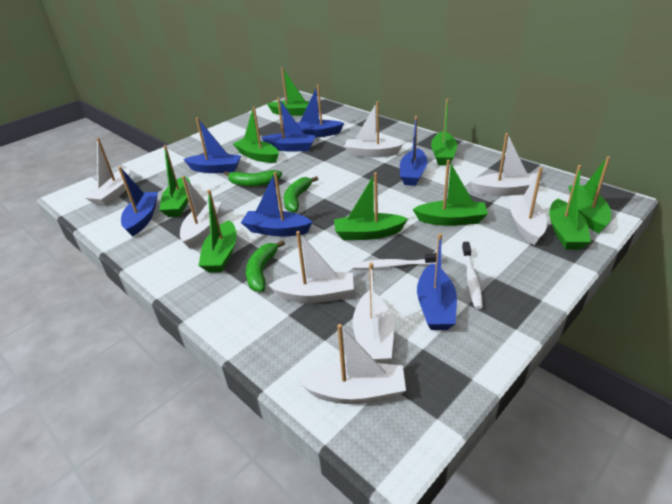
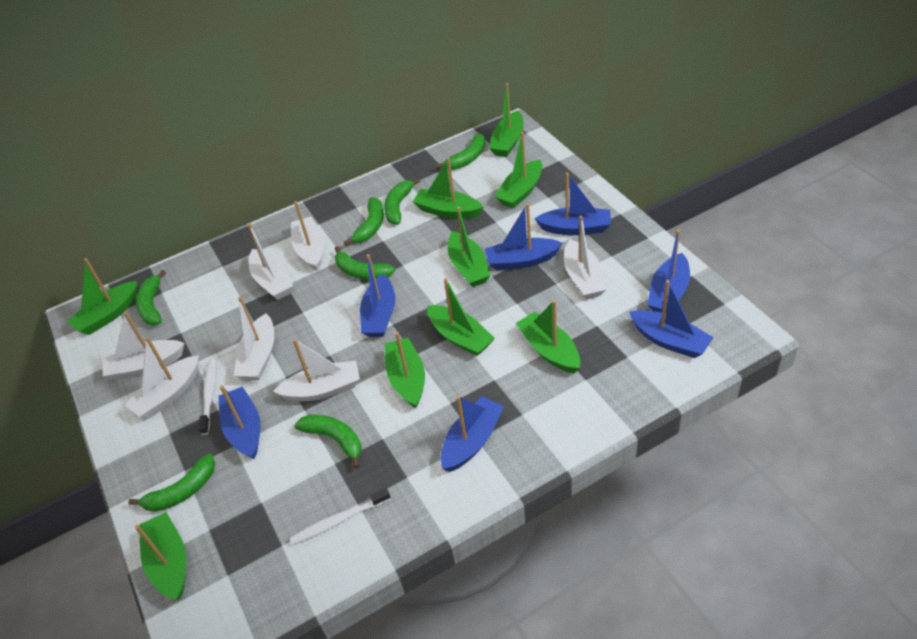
green banana: 3 -> 7
white boat: 8 -> 7

